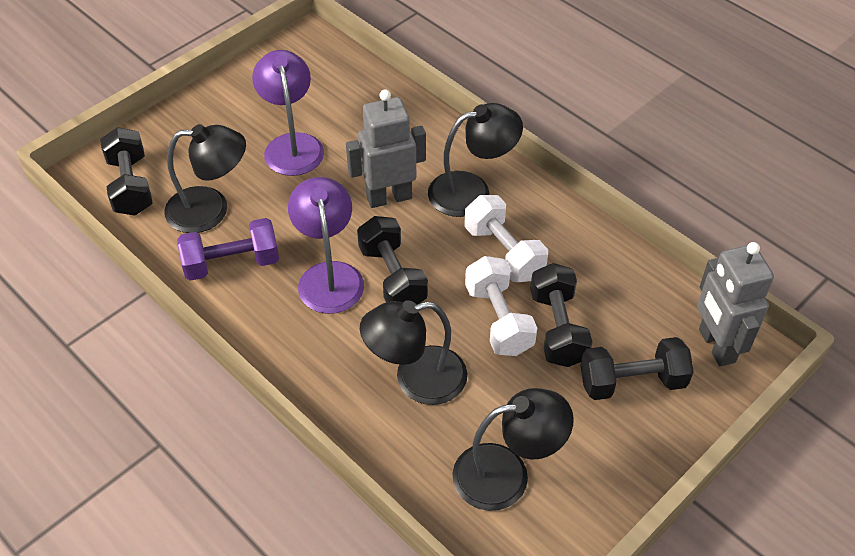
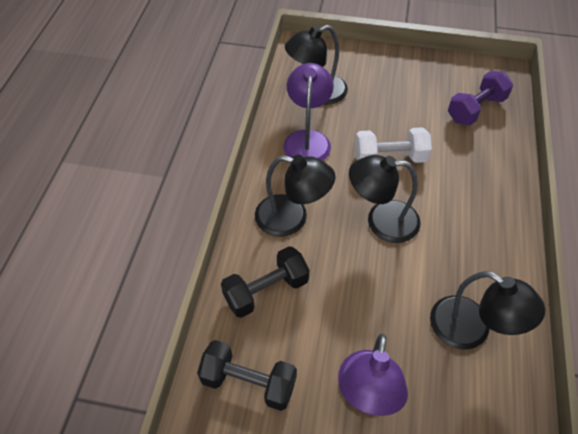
black dumbbell: 4 -> 2
grey robot: 2 -> 0
white dumbbell: 2 -> 1

